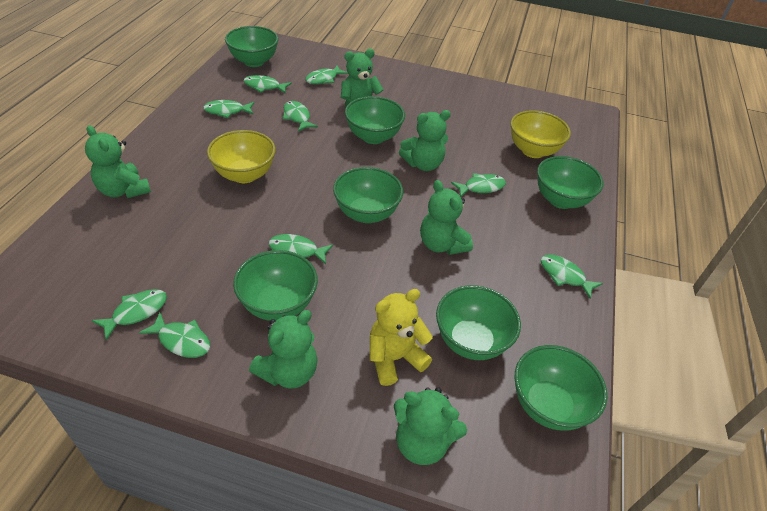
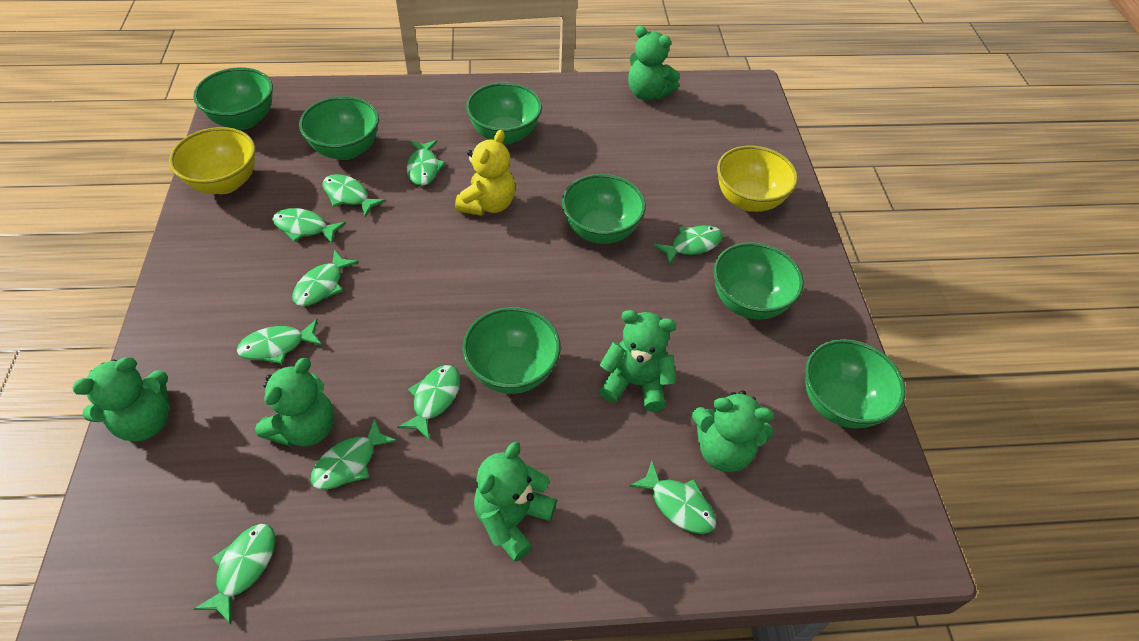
green fish: 9 -> 10

